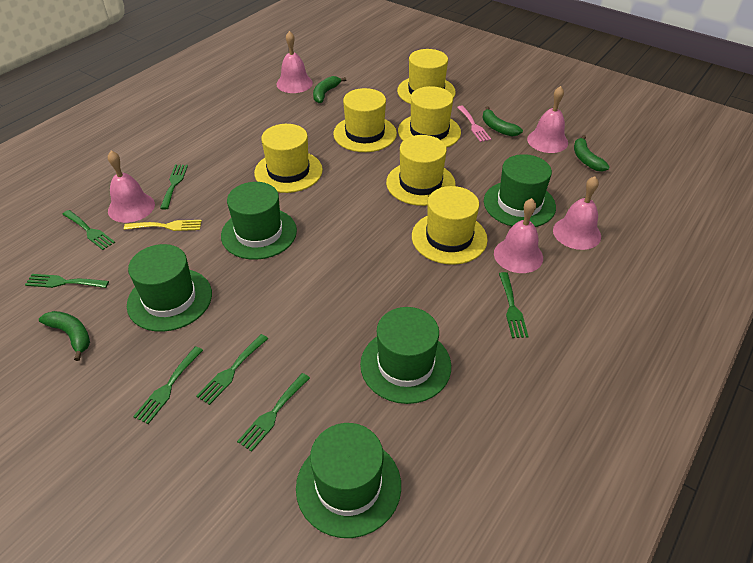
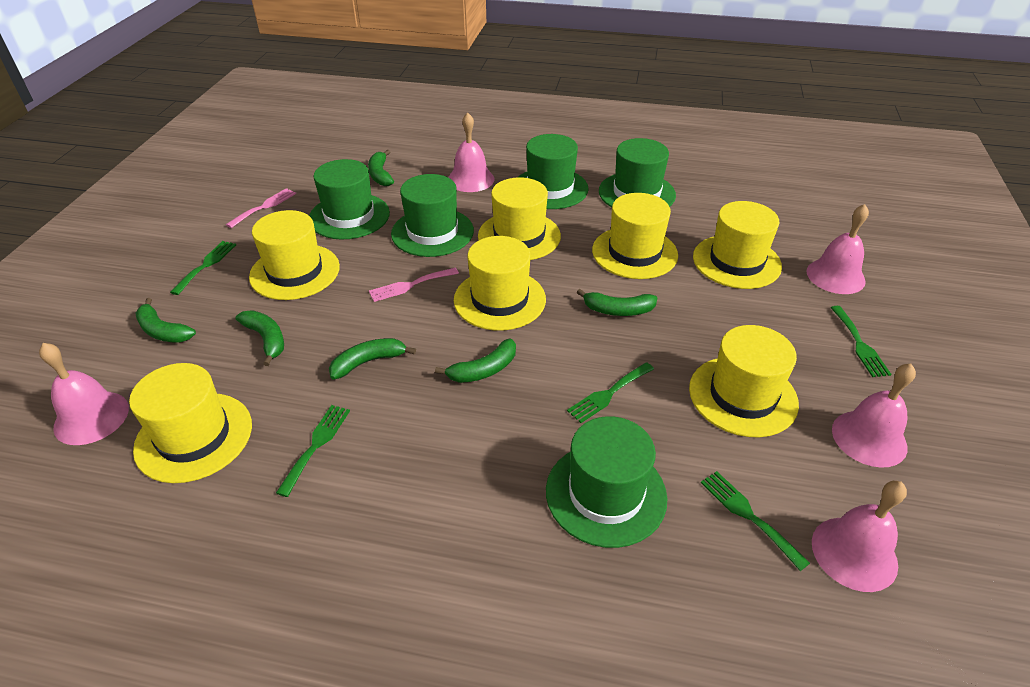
green banana: 4 -> 6
green fork: 7 -> 5
pink fork: 1 -> 2
yellow fork: 1 -> 0
yellow hat: 6 -> 7

